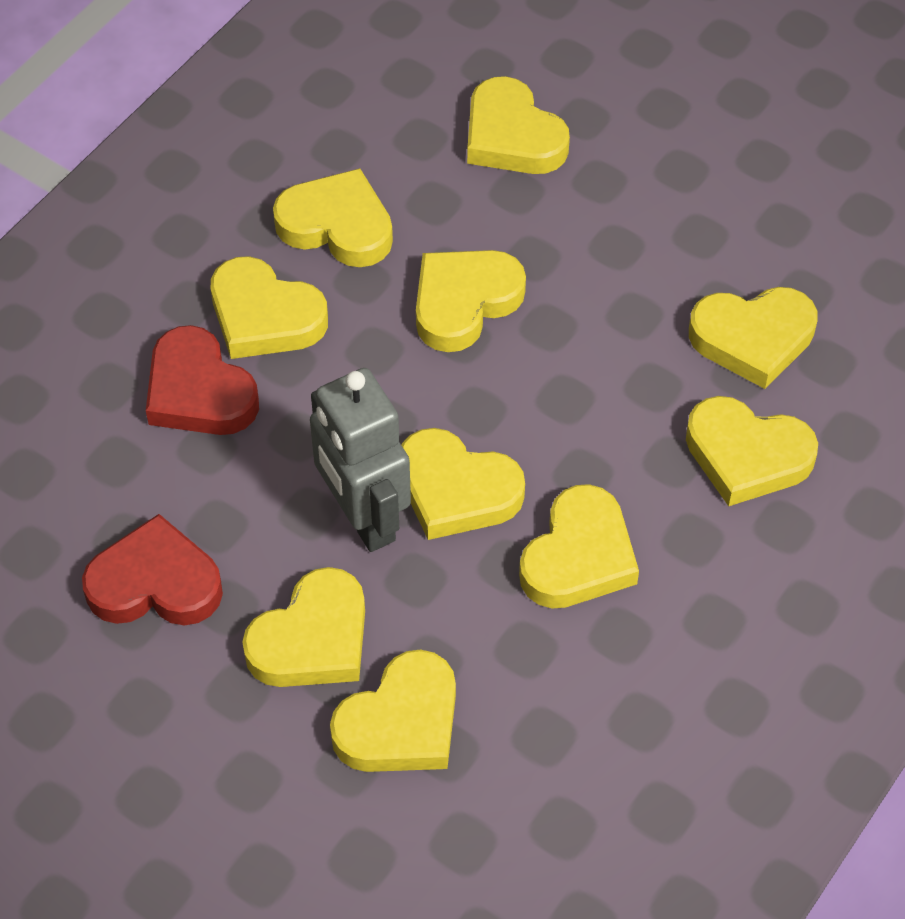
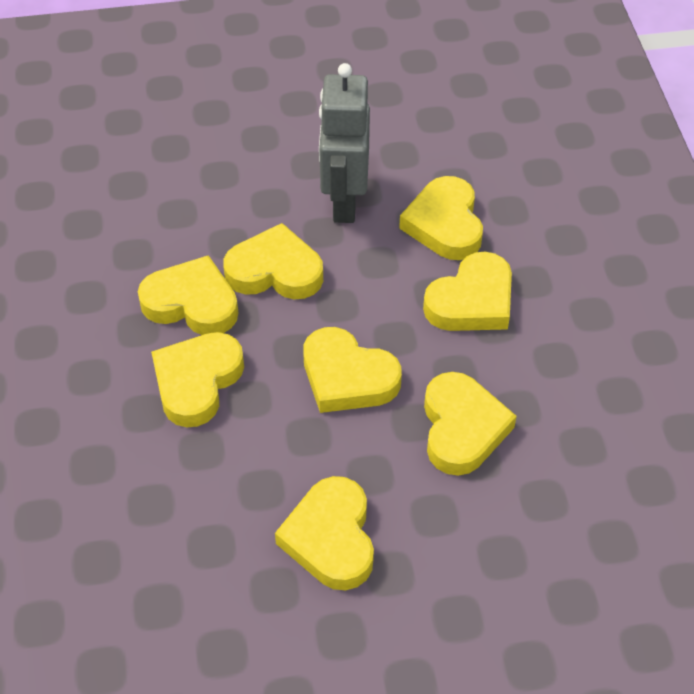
red heart: 2 -> 0
yellow heart: 10 -> 8

